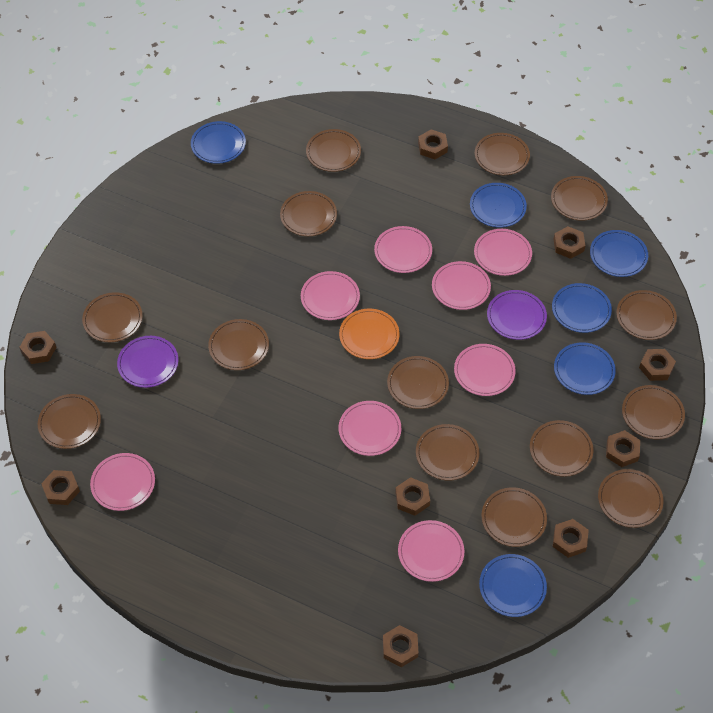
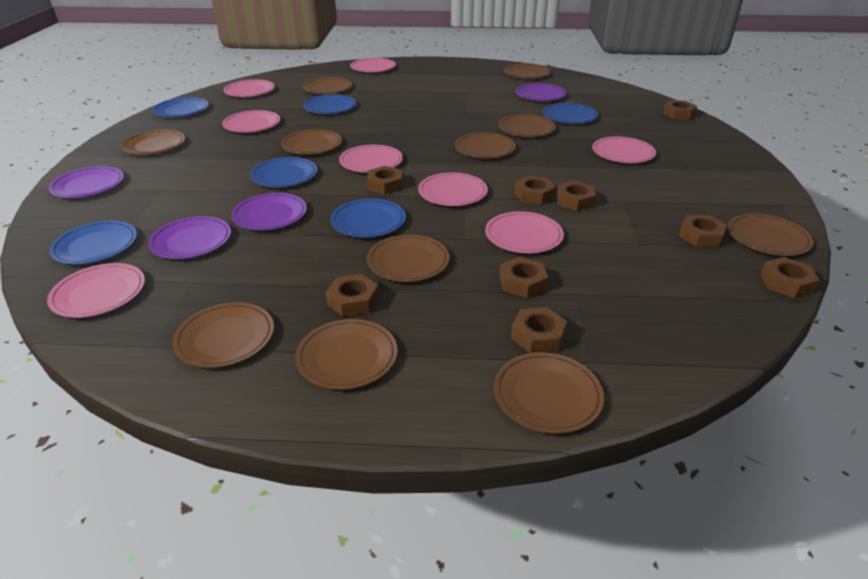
brown plate: 14 -> 11
orange plate: 1 -> 0
purple plate: 2 -> 4

